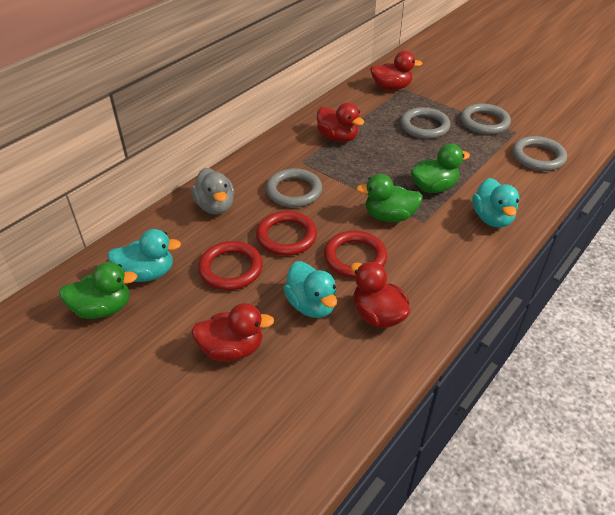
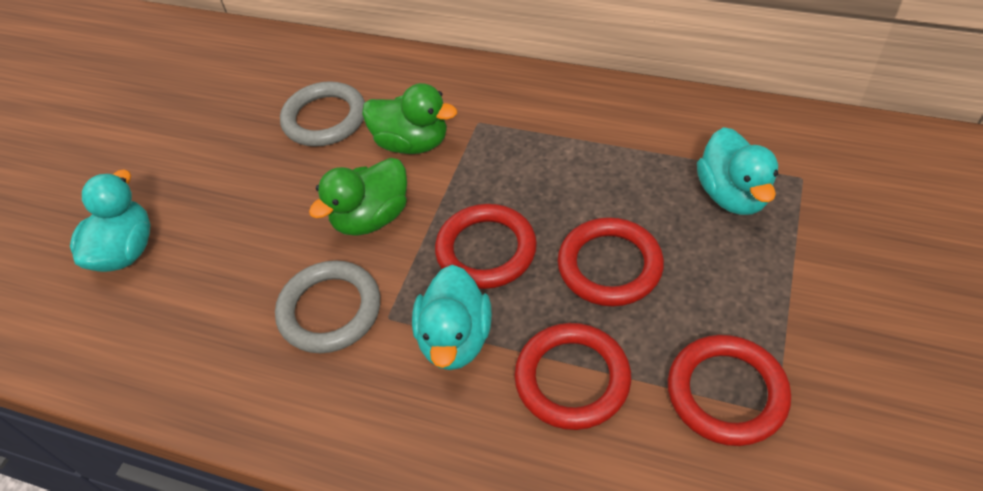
green duck: 3 -> 2
grey duck: 1 -> 0
grey ring: 4 -> 2
red duck: 4 -> 0
red ring: 3 -> 4

